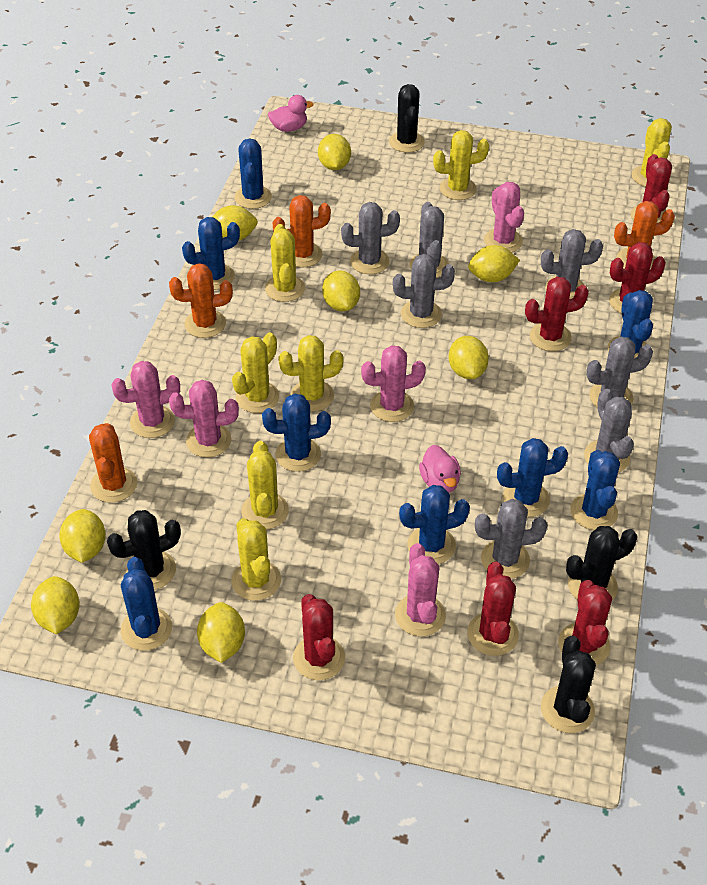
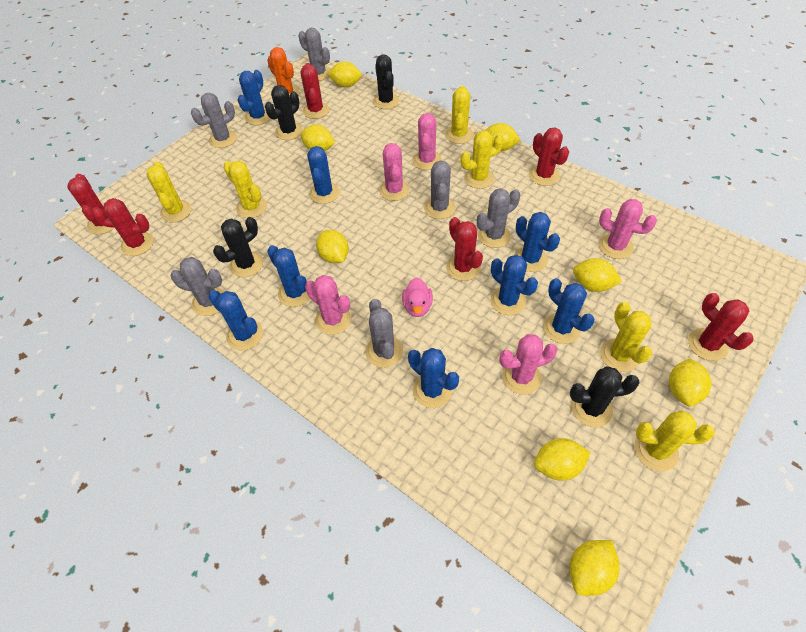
grey cactus: 7 -> 6
orange cactus: 4 -> 1
pink duck: 2 -> 1
yellow cactus: 7 -> 6

